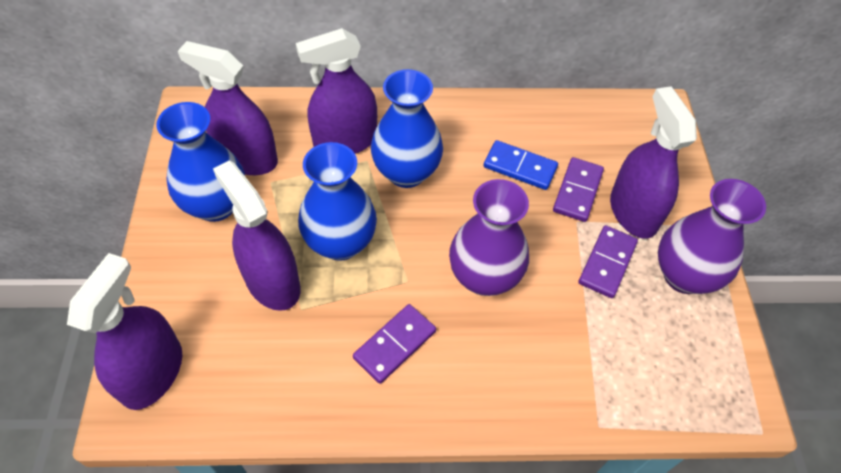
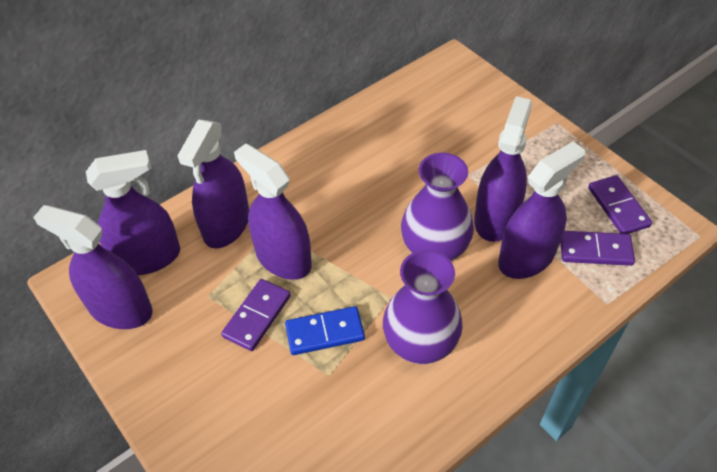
blue vase: 3 -> 0
purple spray bottle: 5 -> 6

